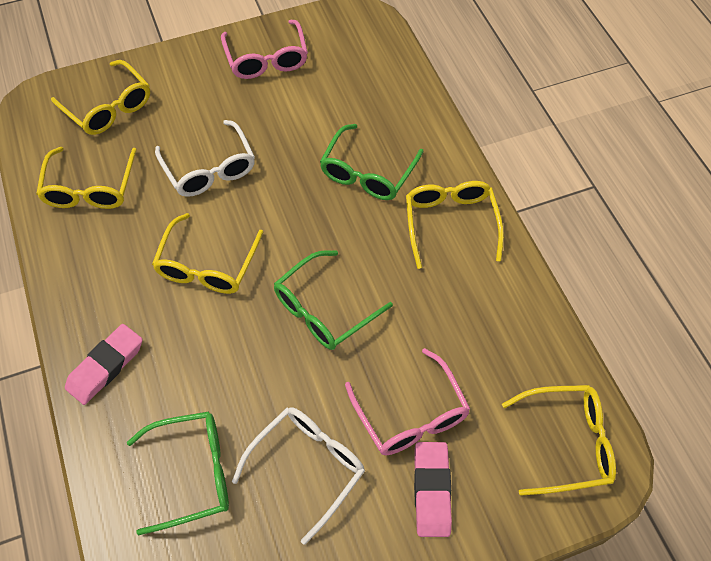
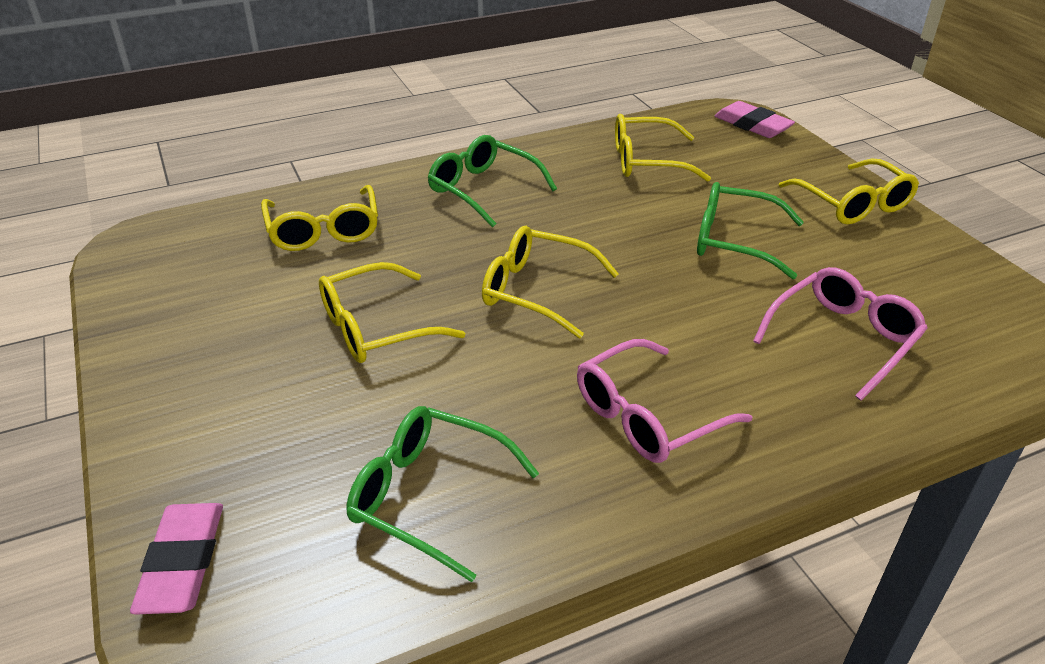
white glasses: 2 -> 0

